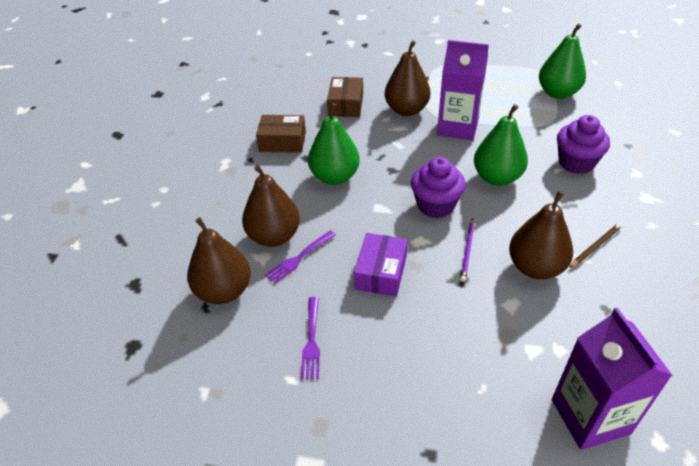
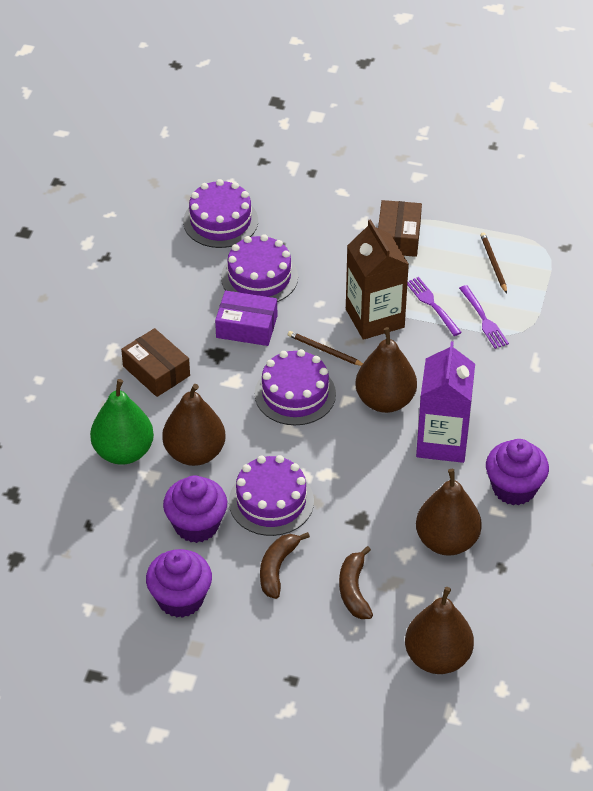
brown banana: 0 -> 2
brown carton: 0 -> 1
brown pencil: 1 -> 2
green pear: 3 -> 1
purple cake: 0 -> 4
purple carton: 2 -> 1
purple cupcake: 2 -> 3
purple pencil: 1 -> 0

